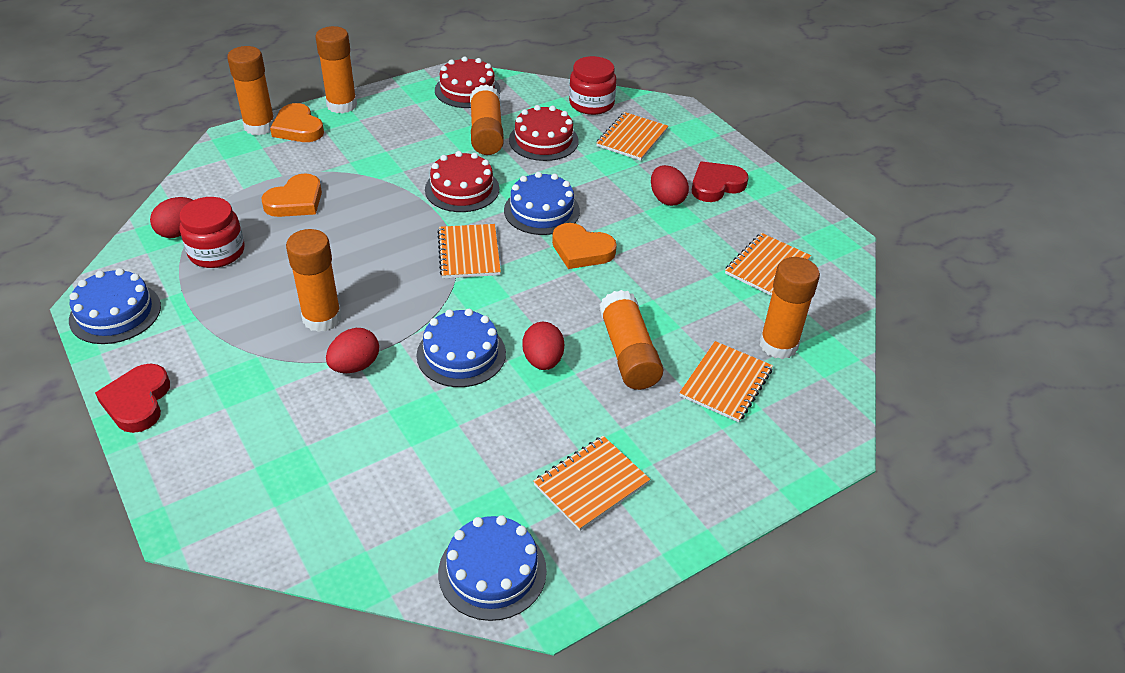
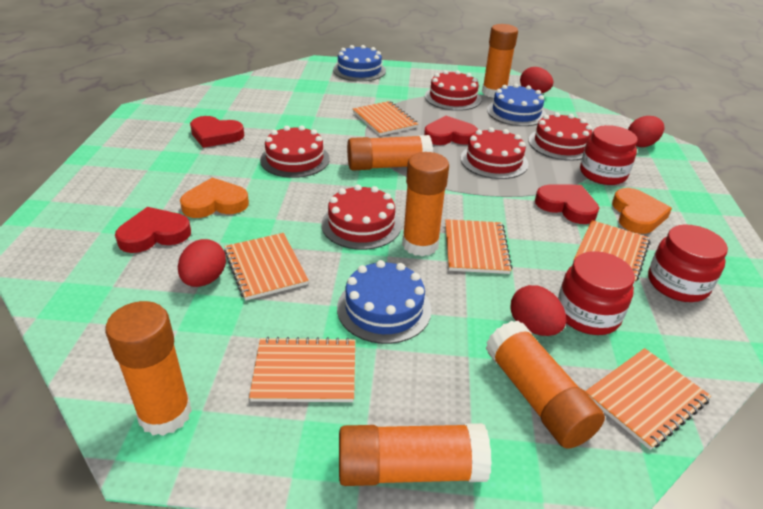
blue cake: 4 -> 3
orange heart: 3 -> 2
orange notebook: 5 -> 6
red cake: 3 -> 5
red heart: 2 -> 4
red jar: 2 -> 3

